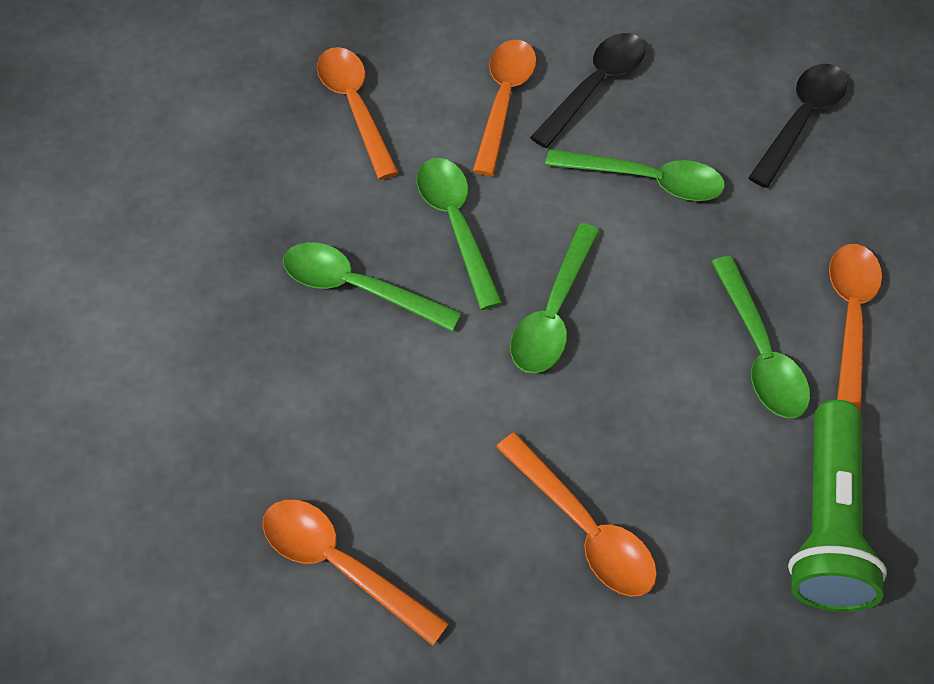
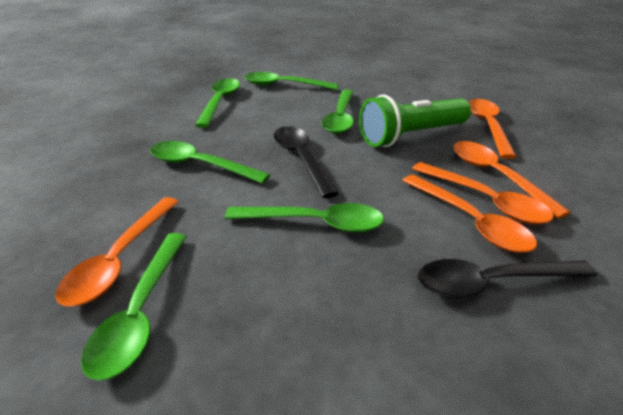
green spoon: 5 -> 6

